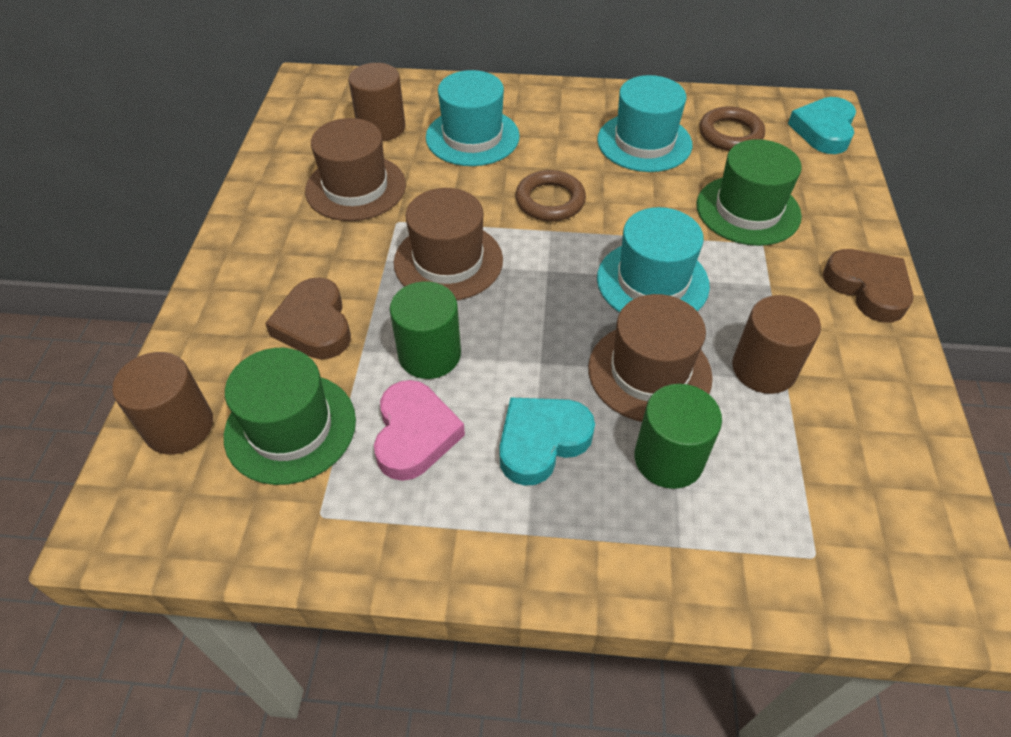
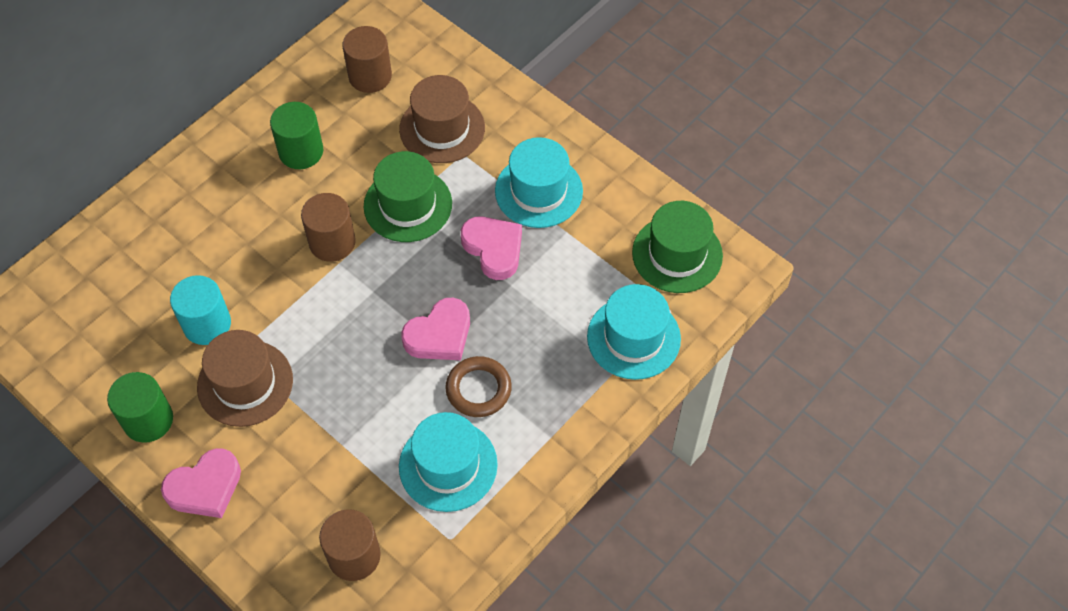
brown hat: 3 -> 2
brown heart: 2 -> 0
brown ring: 2 -> 1
pink heart: 1 -> 3
turquoise cylinder: 0 -> 1
turquoise heart: 2 -> 0

